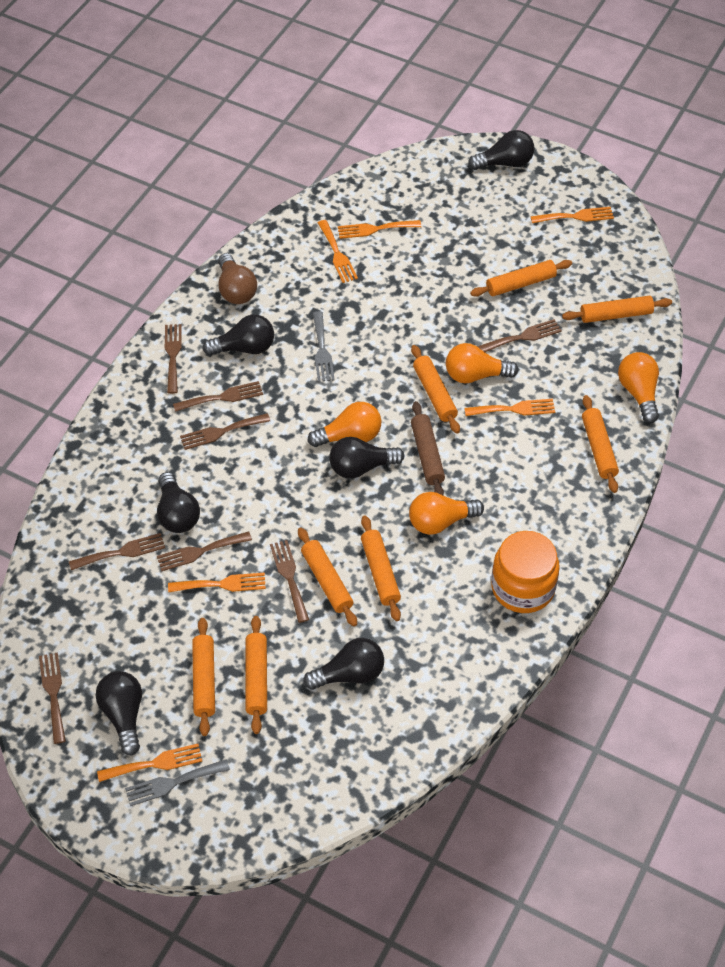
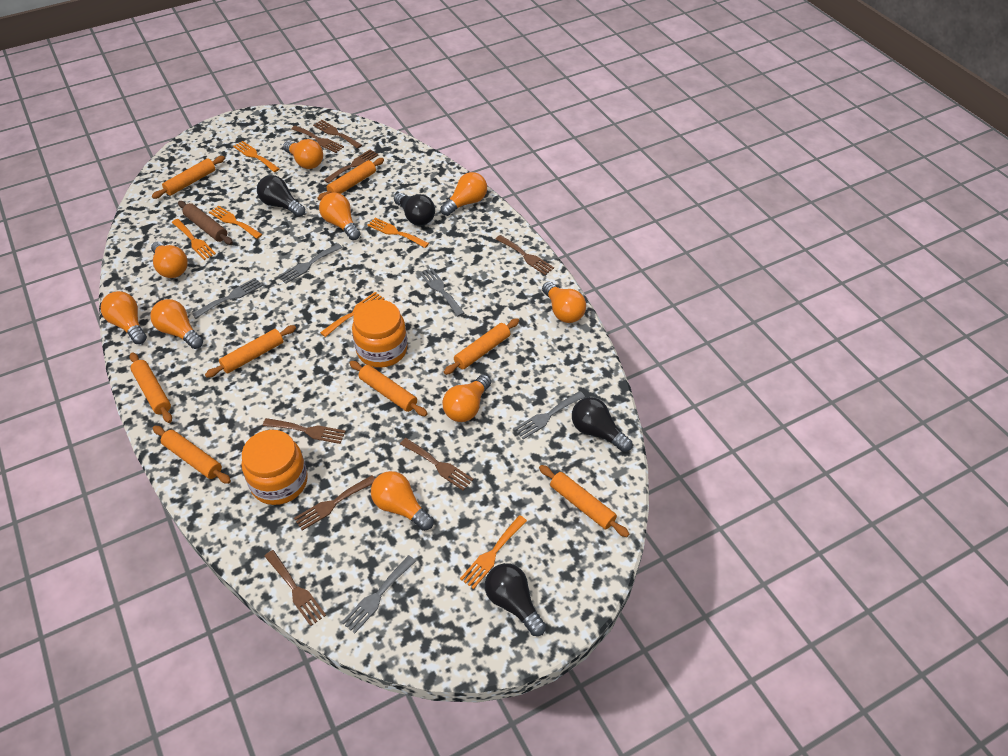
black light bulb: 6 -> 4
brown light bulb: 1 -> 0
grey fork: 2 -> 5
orange jar: 1 -> 2
orange light bulb: 4 -> 9

